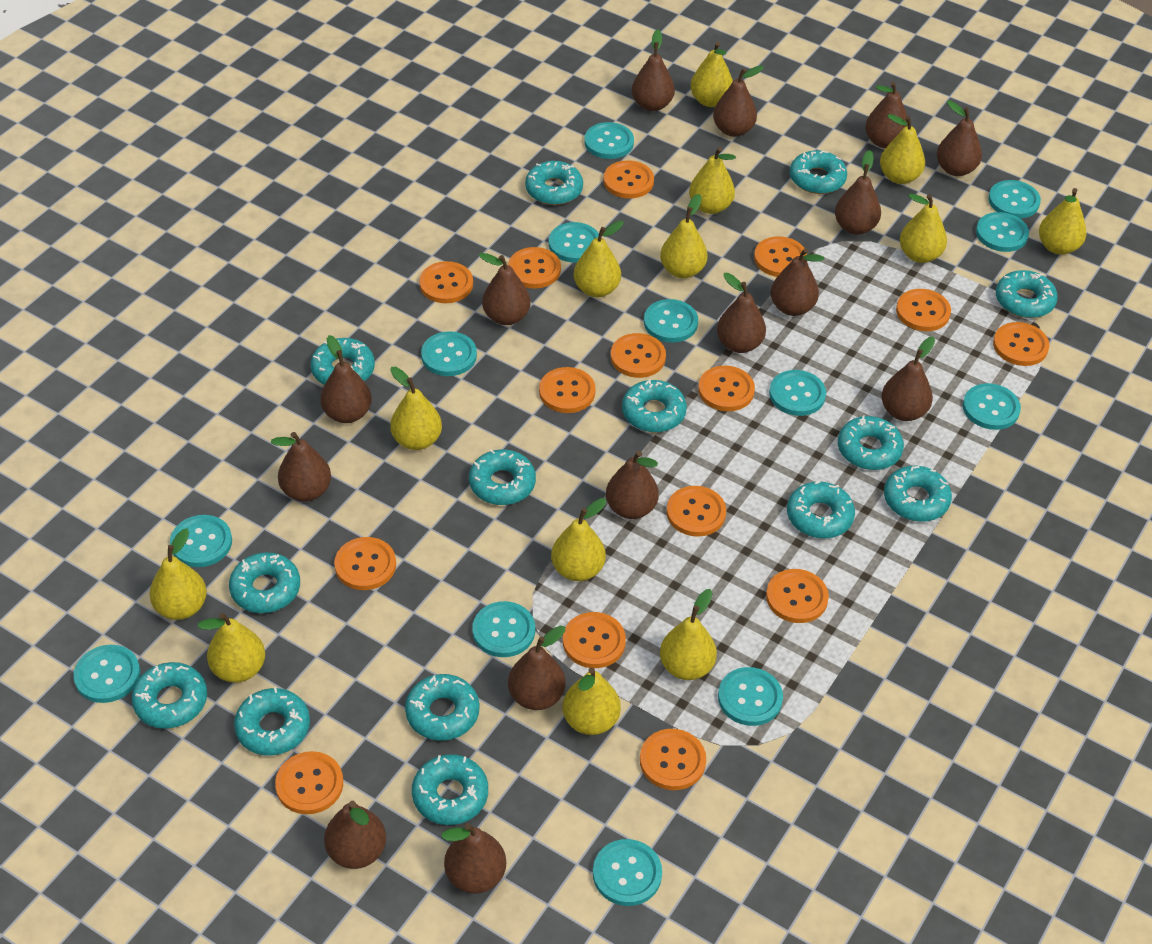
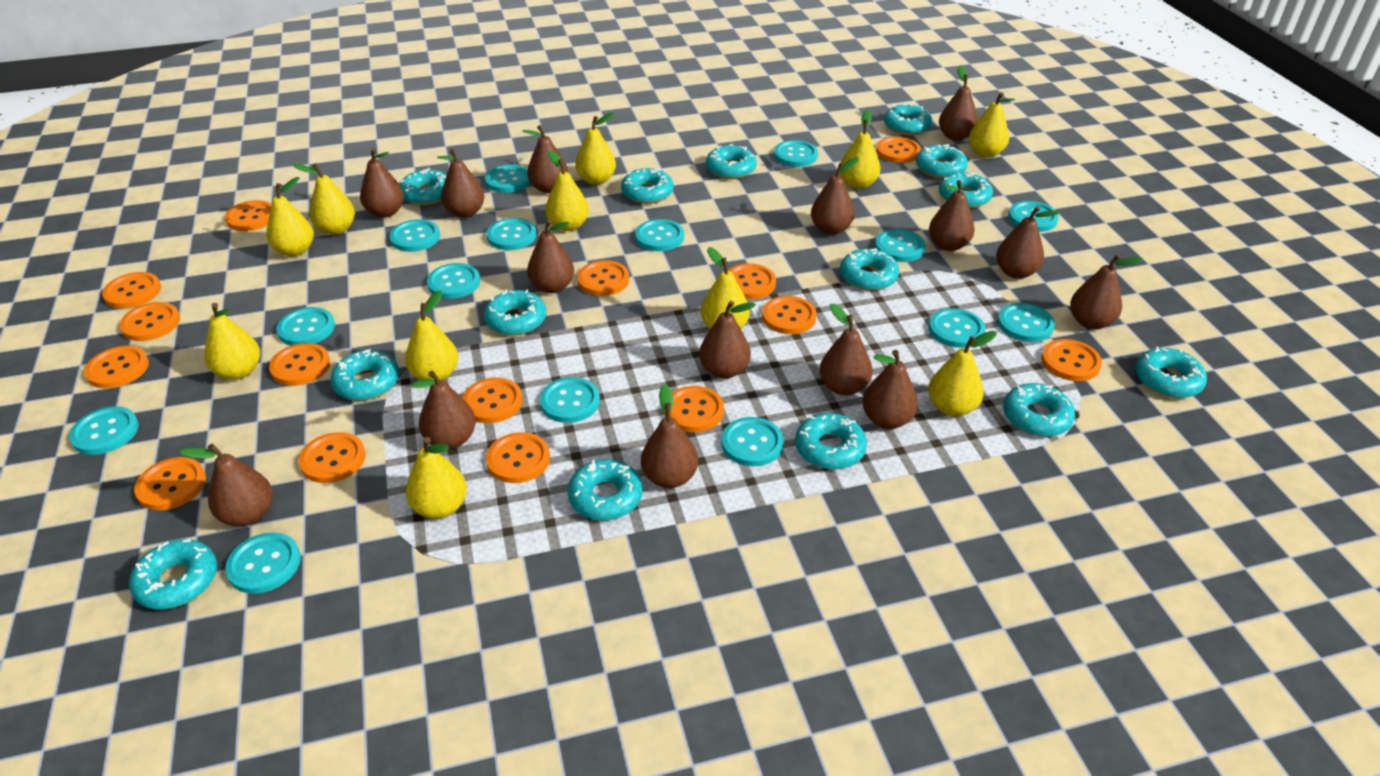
turquoise button: 13 -> 15
yellow pear: 13 -> 11

